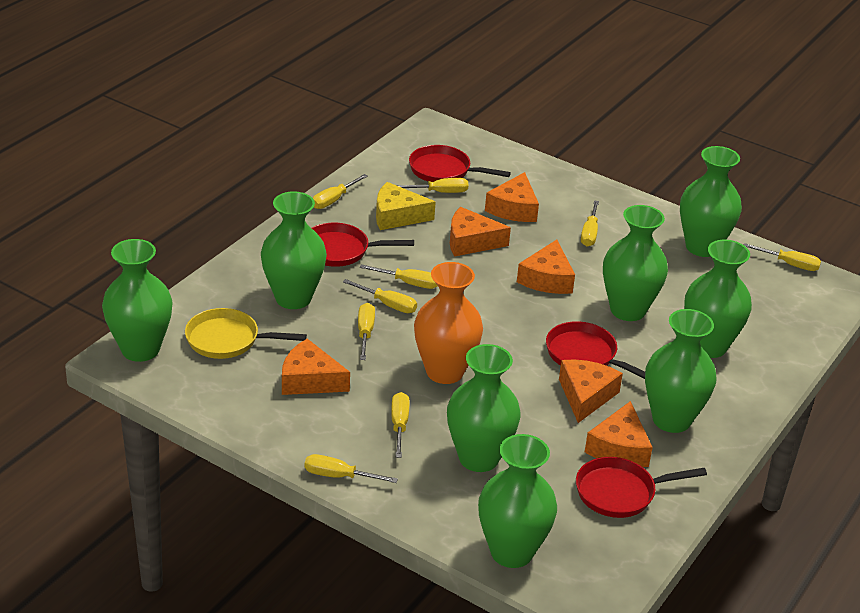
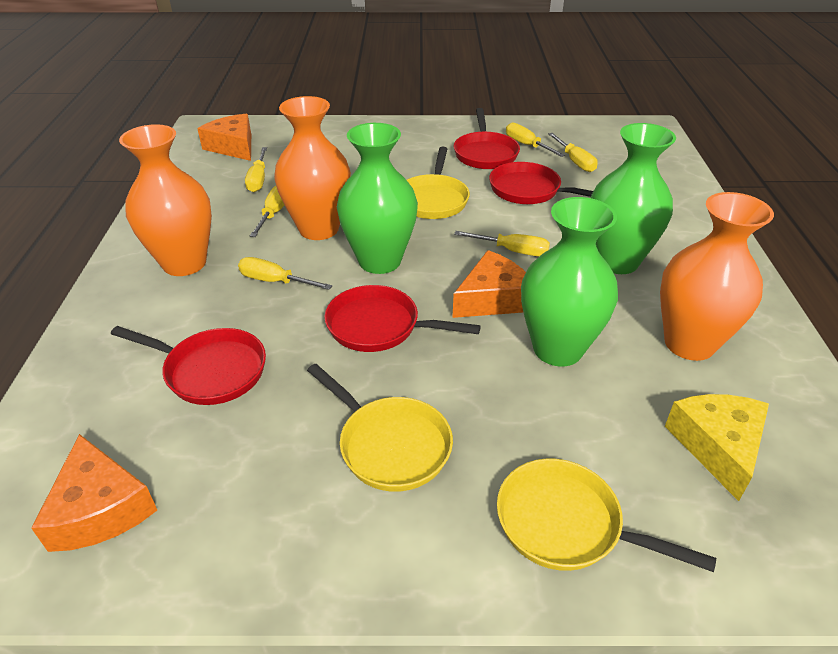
green vase: 8 -> 3
orange cheese: 6 -> 3
orange vase: 1 -> 3
yellow pan: 1 -> 3
yellow screwdriver: 9 -> 6

